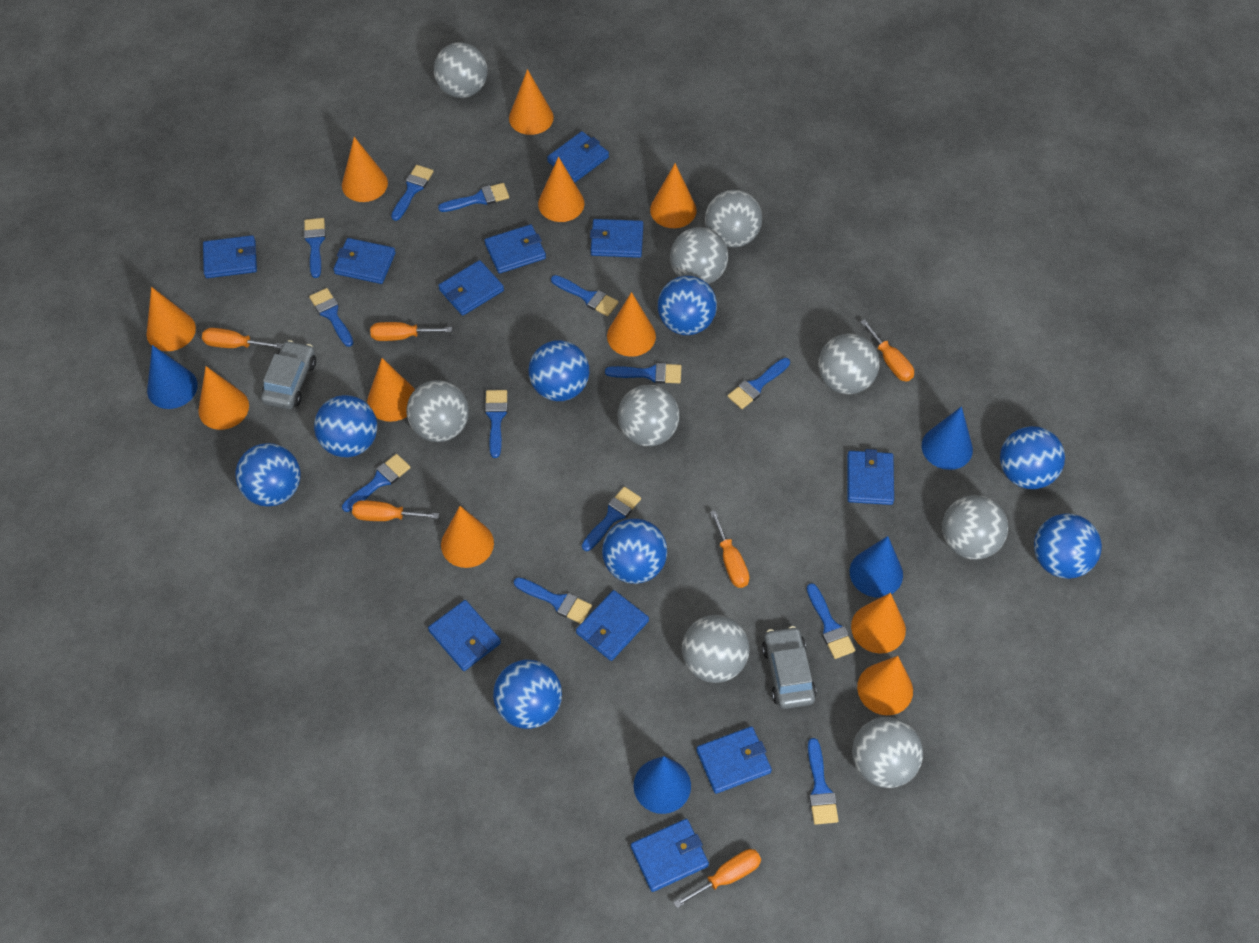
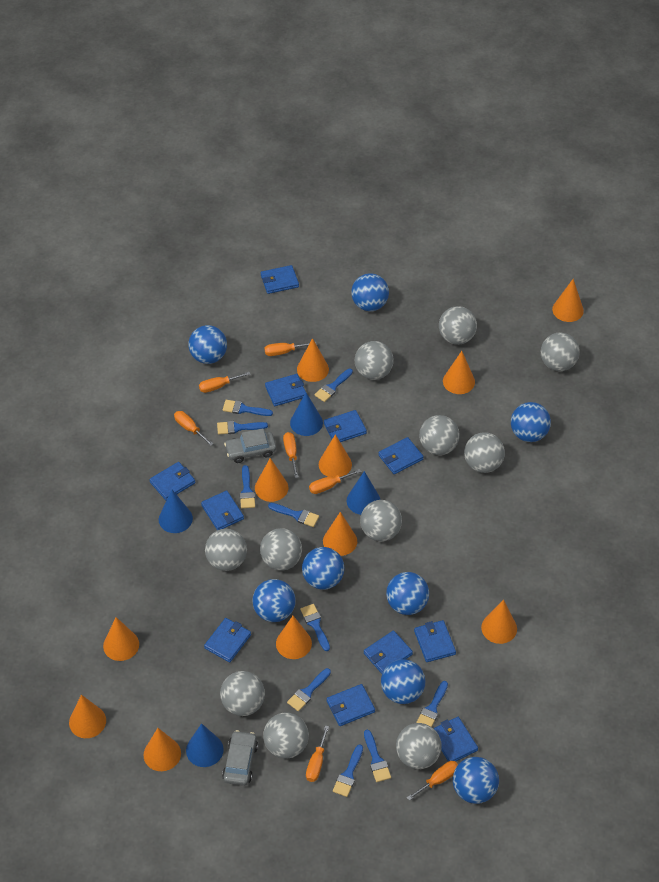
blue brush: 13 -> 10
grey ball: 9 -> 11
orange screwdriver: 6 -> 7

